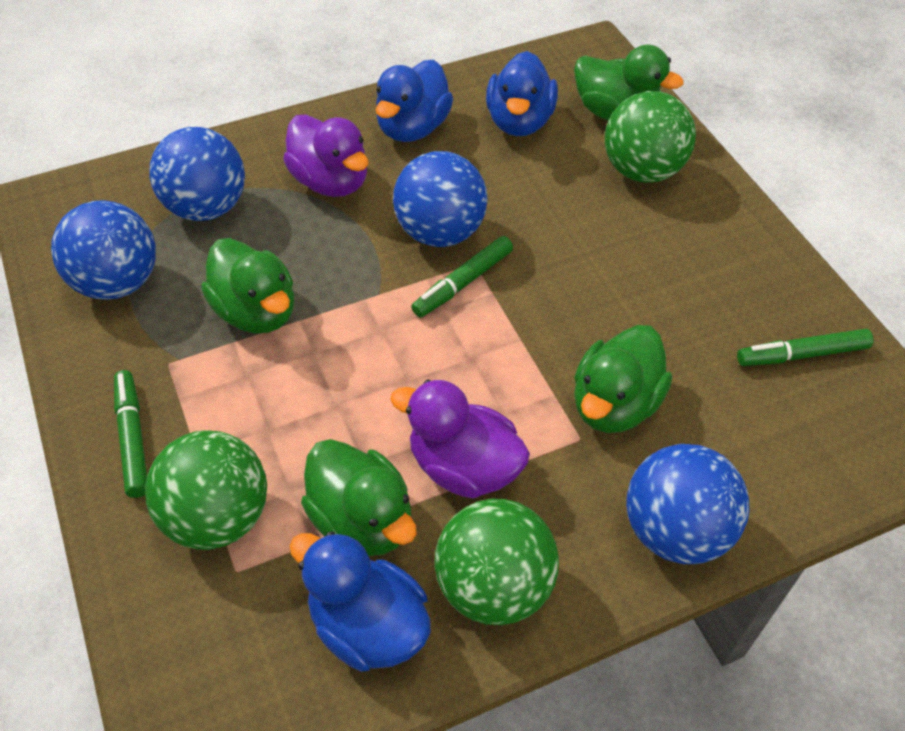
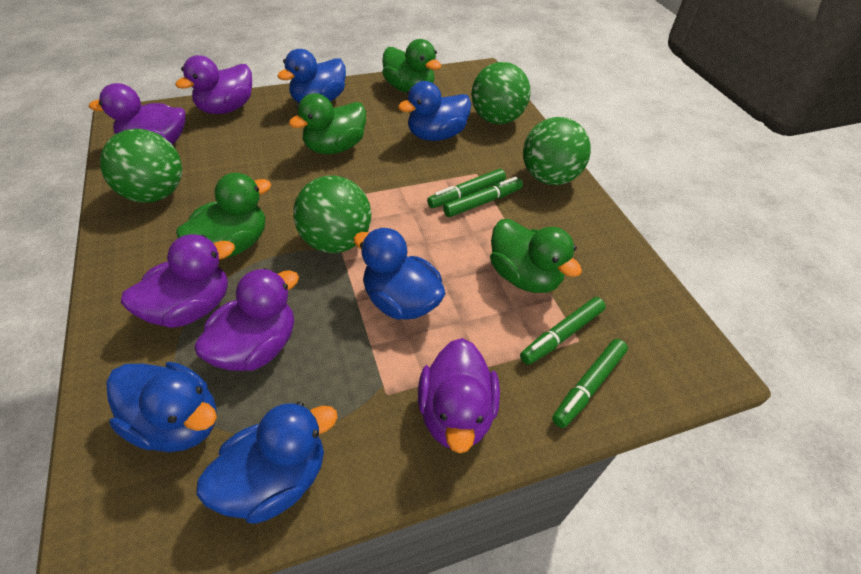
blue ball: 4 -> 0
blue duck: 3 -> 5
green ball: 3 -> 4
green marker: 3 -> 4
purple duck: 2 -> 5

